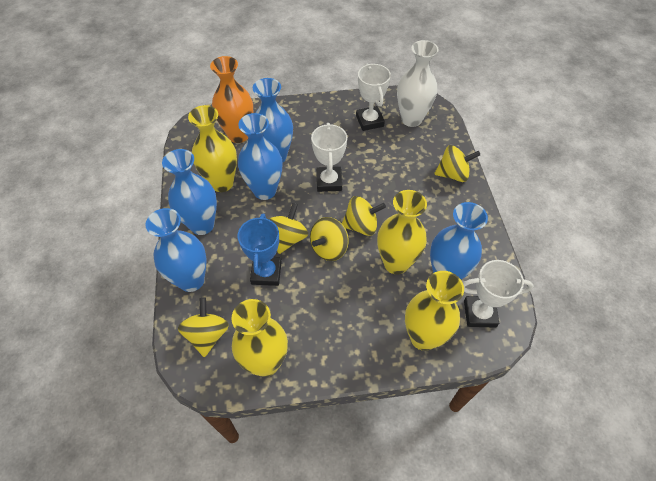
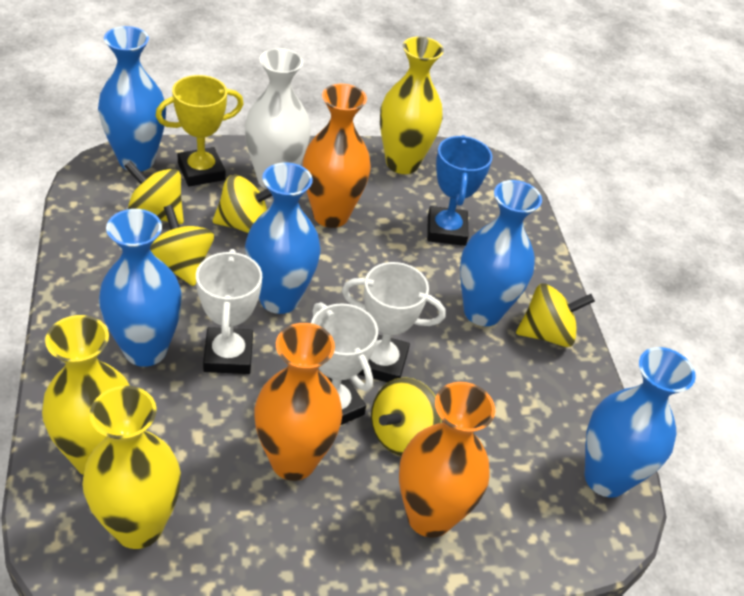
orange vase: 1 -> 3
yellow trophy: 0 -> 1
yellow vase: 4 -> 3

